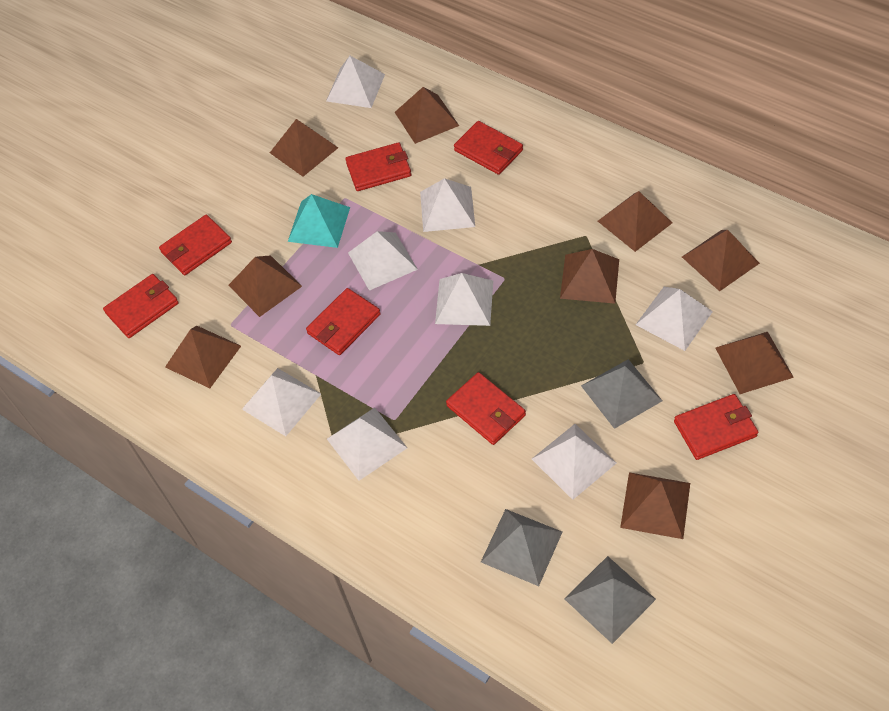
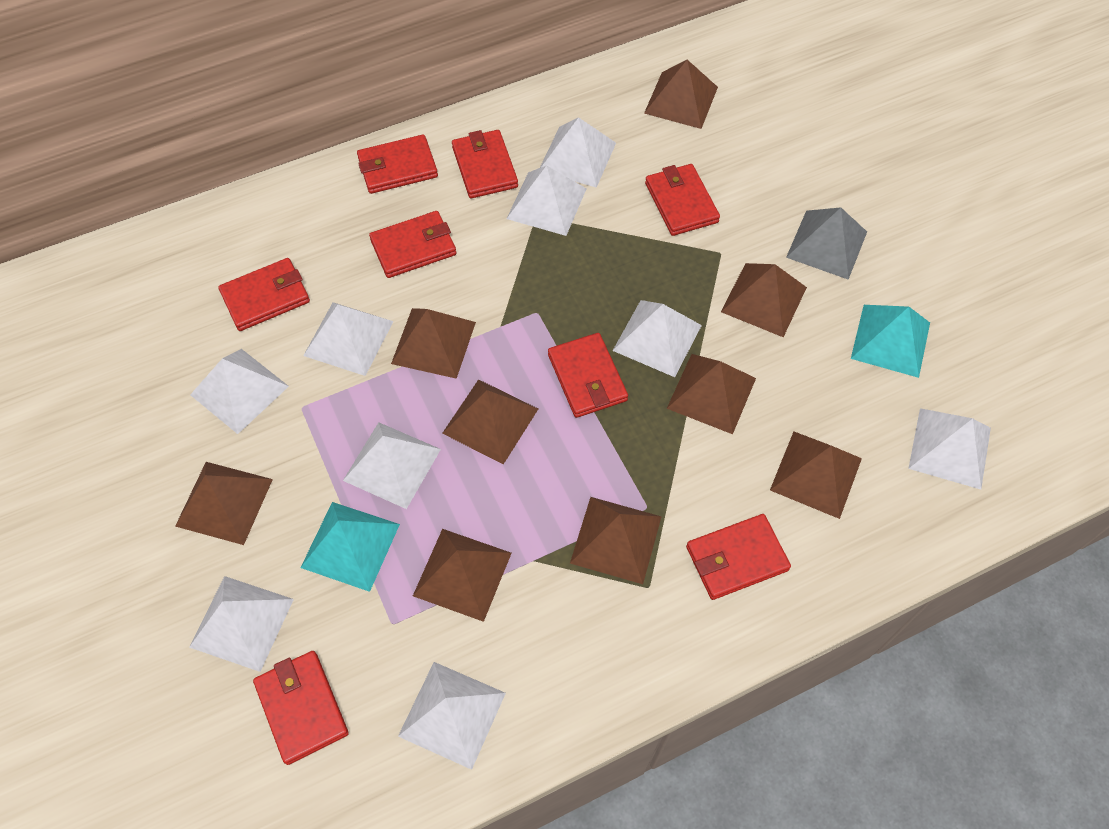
grey pyramid: 3 -> 1
red wallet: 7 -> 8
turquoise pyramid: 1 -> 2
white pyramid: 8 -> 9

